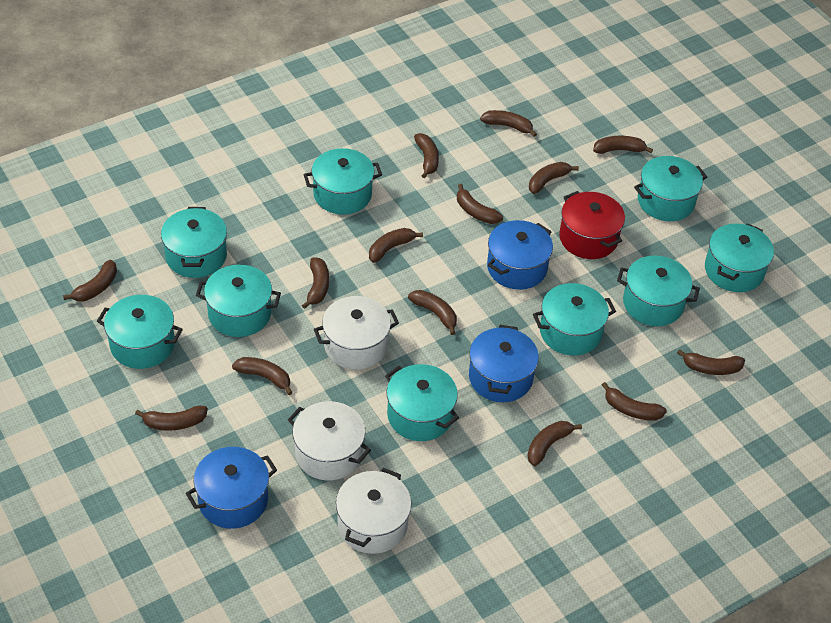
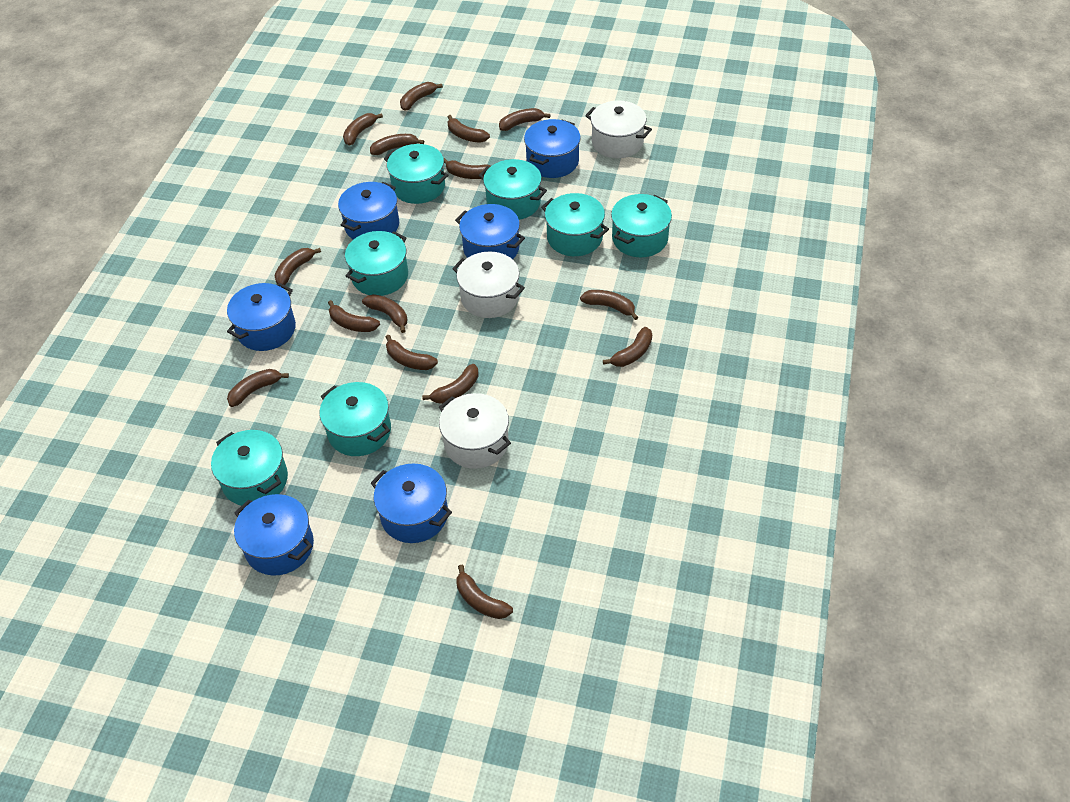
blue pot: 3 -> 6
brown banana: 14 -> 15
red pot: 1 -> 0
turquoise pot: 9 -> 7

